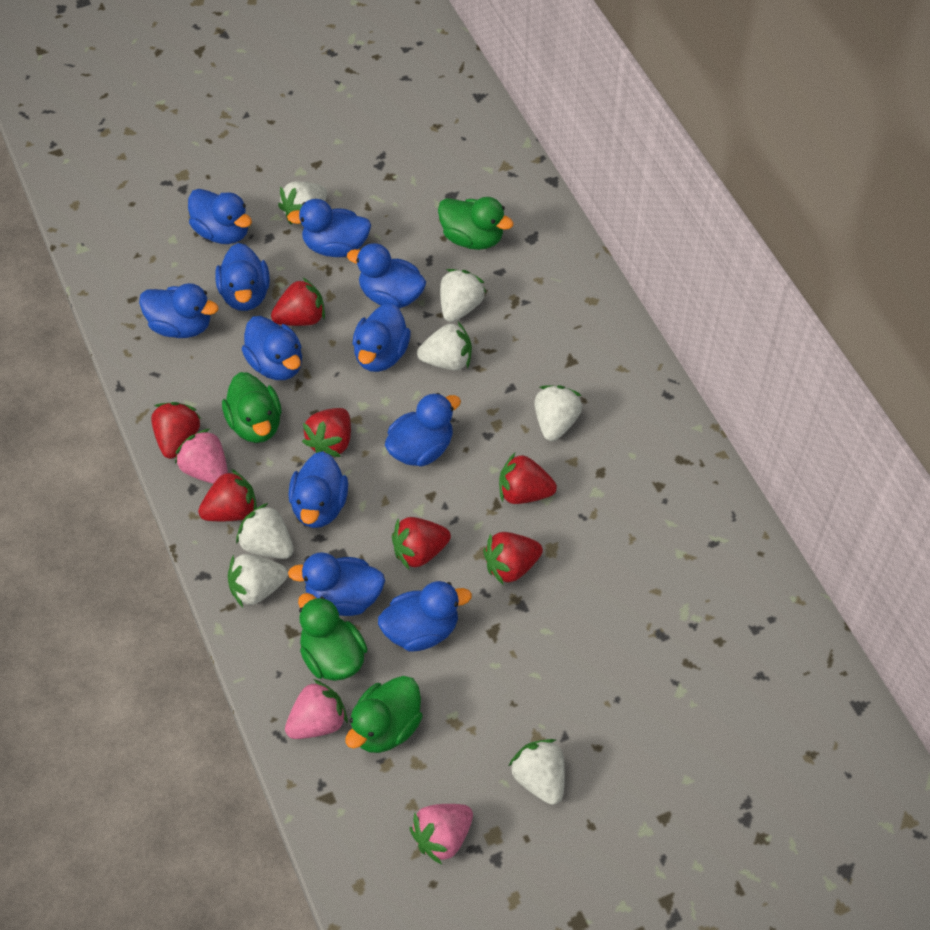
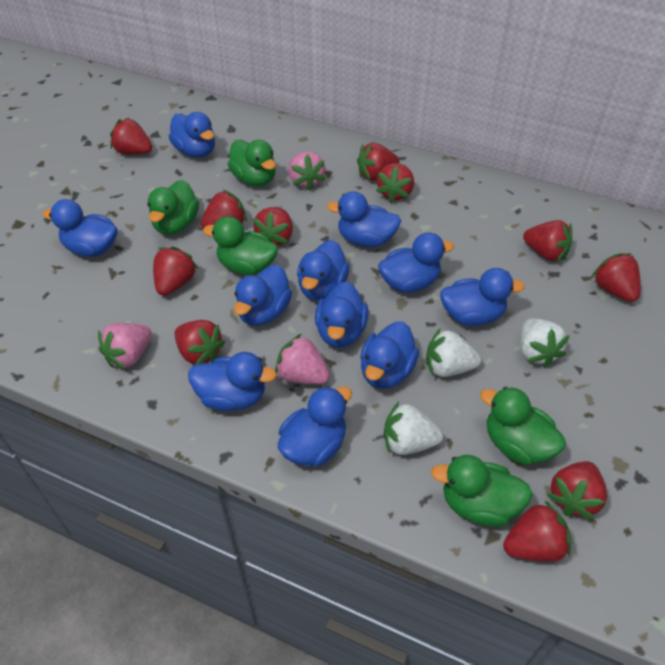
green duck: 4 -> 5
red strawberry: 7 -> 11
white strawberry: 7 -> 3

